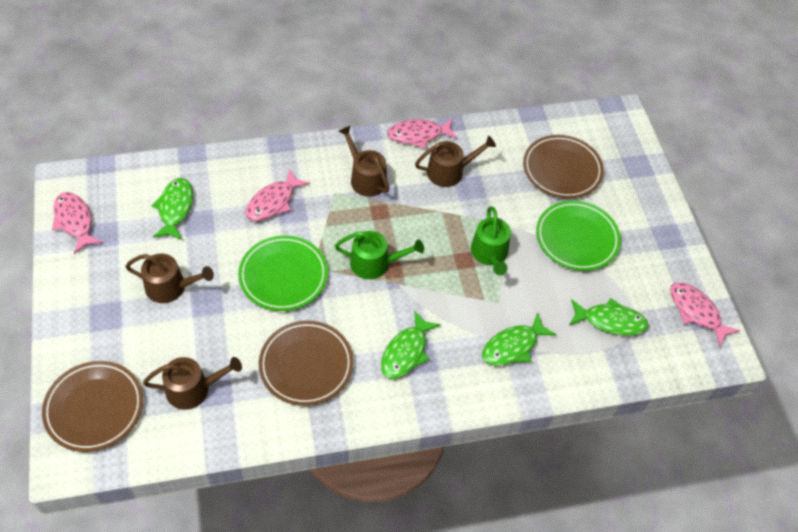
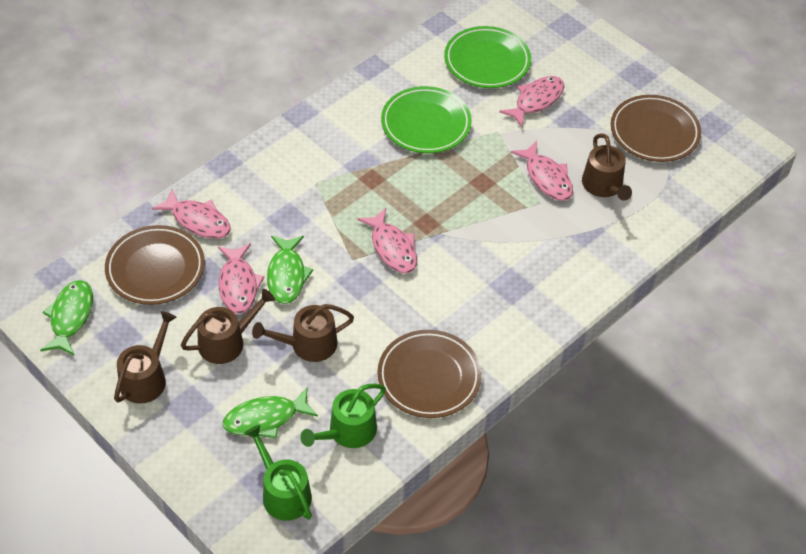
green fish: 4 -> 3
pink fish: 4 -> 5

